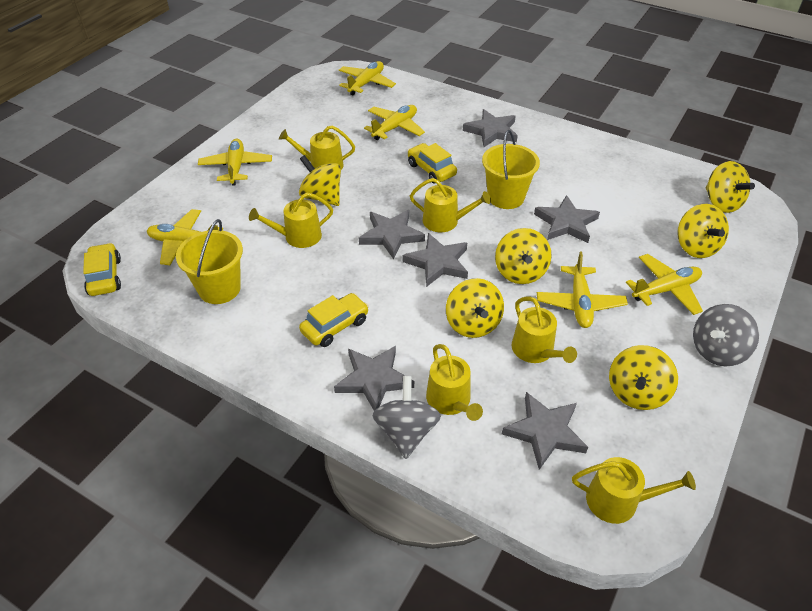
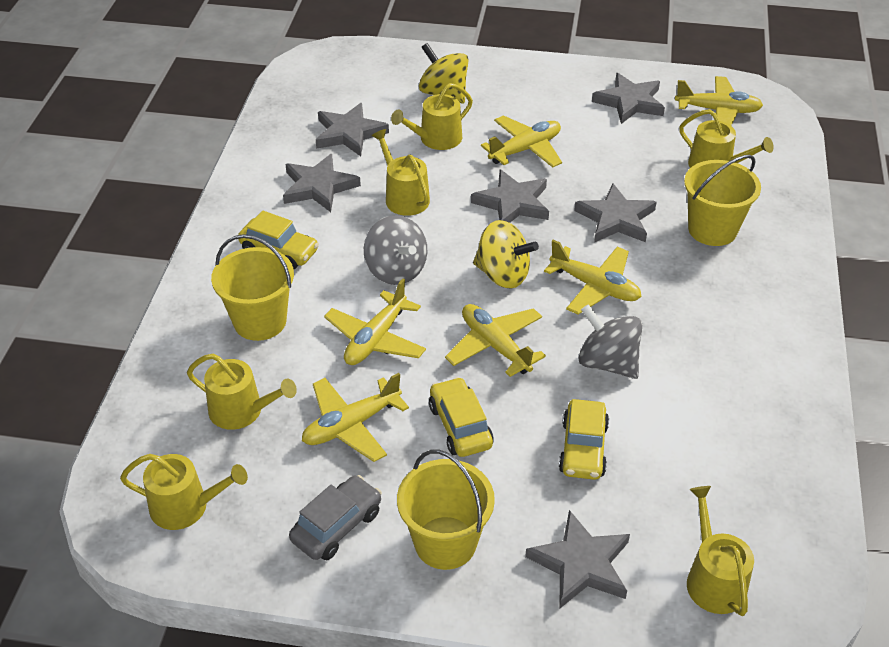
grey car: 0 -> 1
yellow bucket: 2 -> 3
yellow spinning top: 6 -> 2

